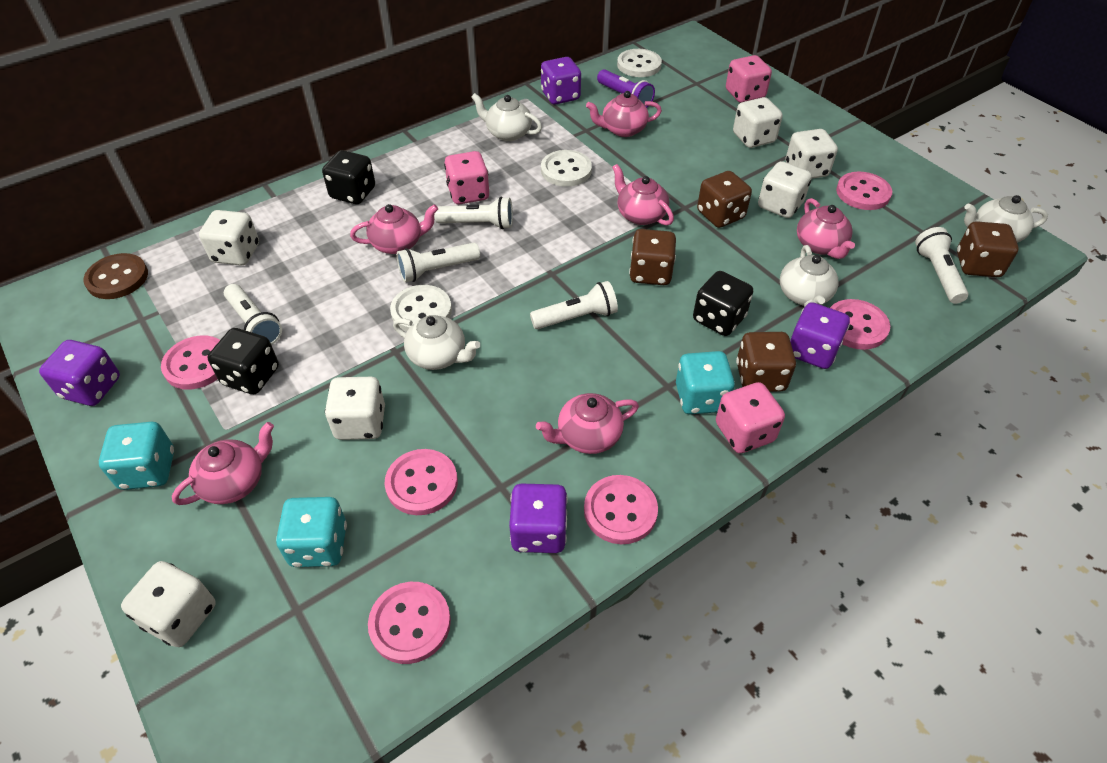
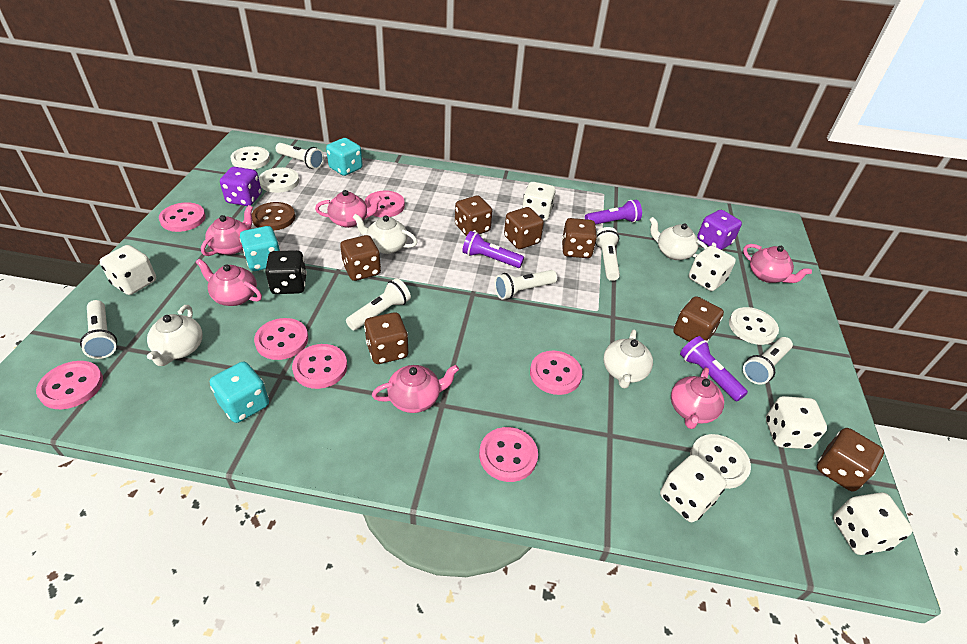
black dice: 3 -> 1
brown dice: 4 -> 7
pink button: 6 -> 7
pink dice: 3 -> 0
purple dice: 4 -> 2
purple flashlight: 1 -> 3
white button: 3 -> 4
white flashlight: 5 -> 6

